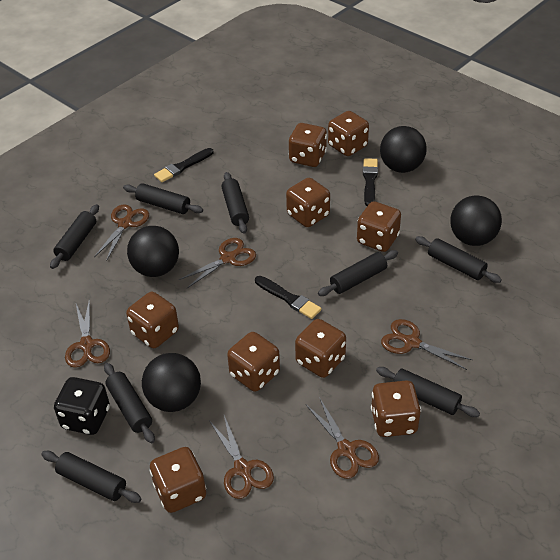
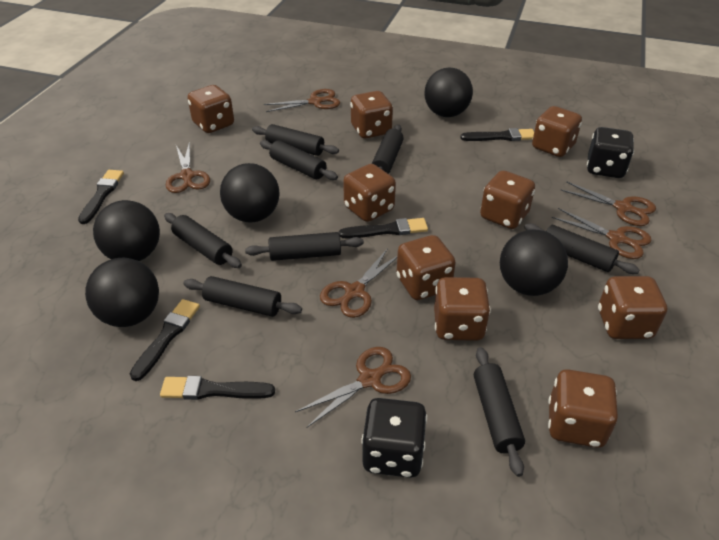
black ball: 4 -> 5
black brush: 3 -> 5
black dice: 1 -> 2

